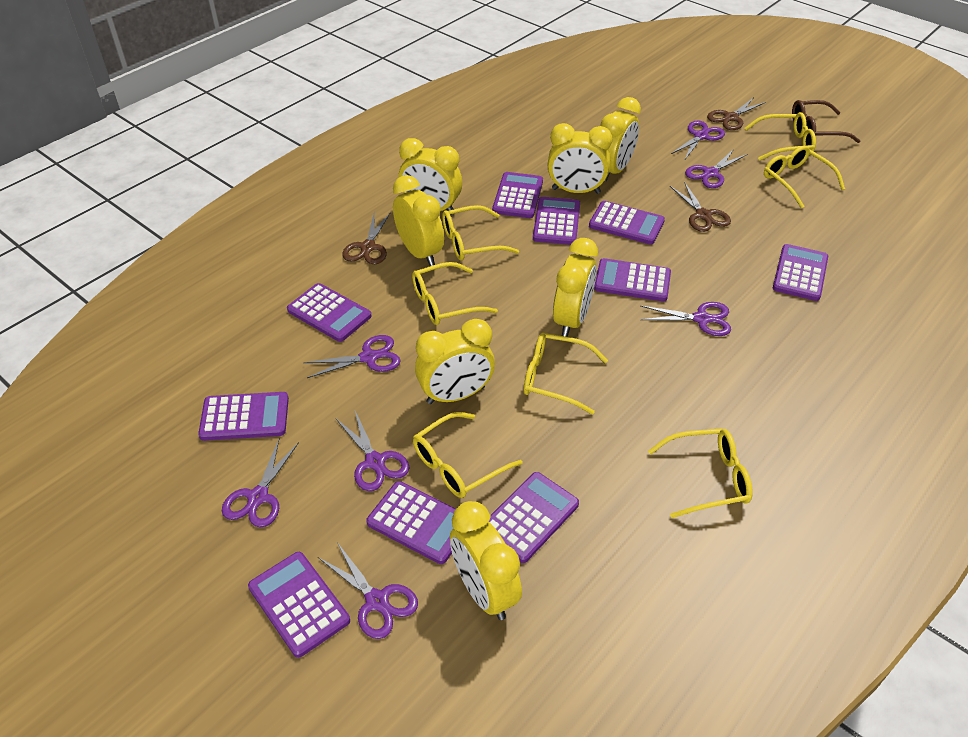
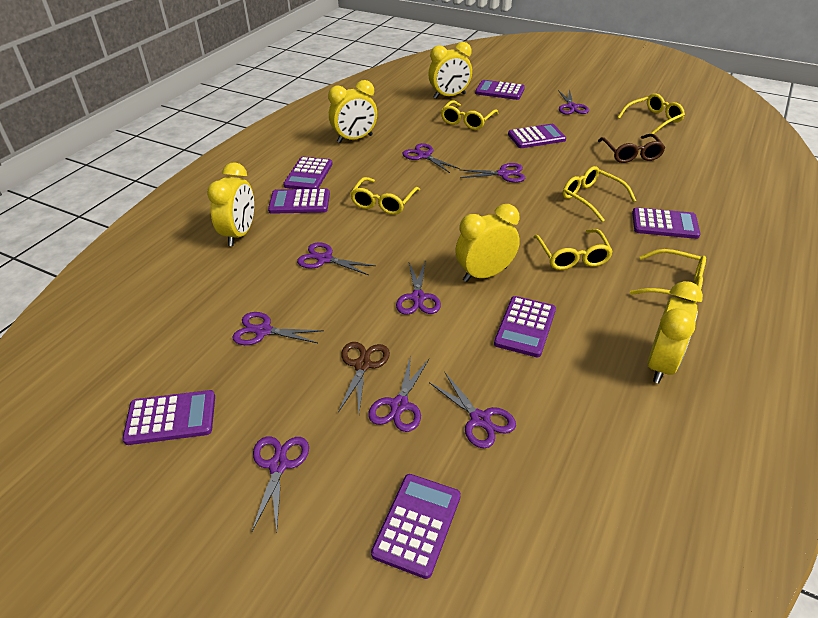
brown scissors: 3 -> 1
purple calculator: 10 -> 8
purple scissors: 7 -> 9
yellow clock: 7 -> 5
yellow glasses: 7 -> 6

